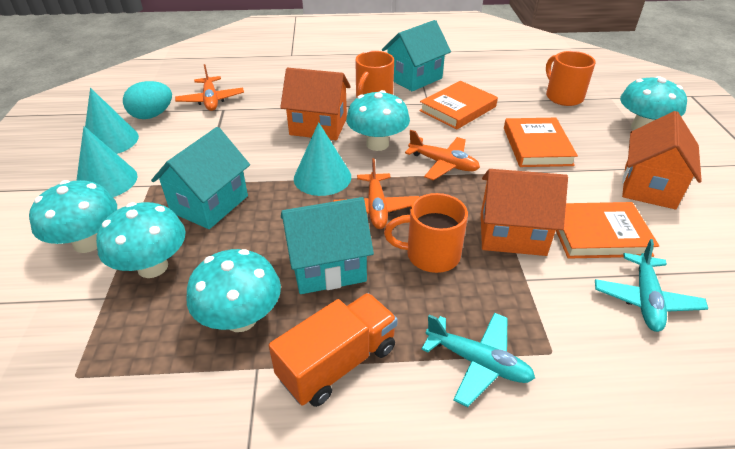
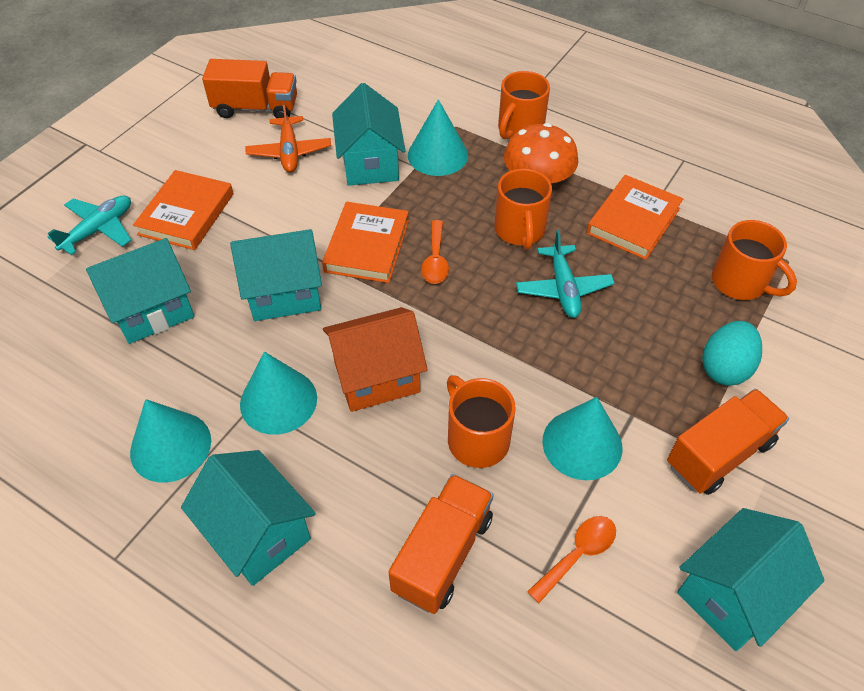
orange house: 3 -> 1
orange mug: 3 -> 4
orange mushroom: 0 -> 1
orange plane: 3 -> 1
orange spoon: 0 -> 2
orange truck: 1 -> 3
turquoise cone: 3 -> 4
turquoise house: 3 -> 5
turquoise mushroom: 5 -> 0

